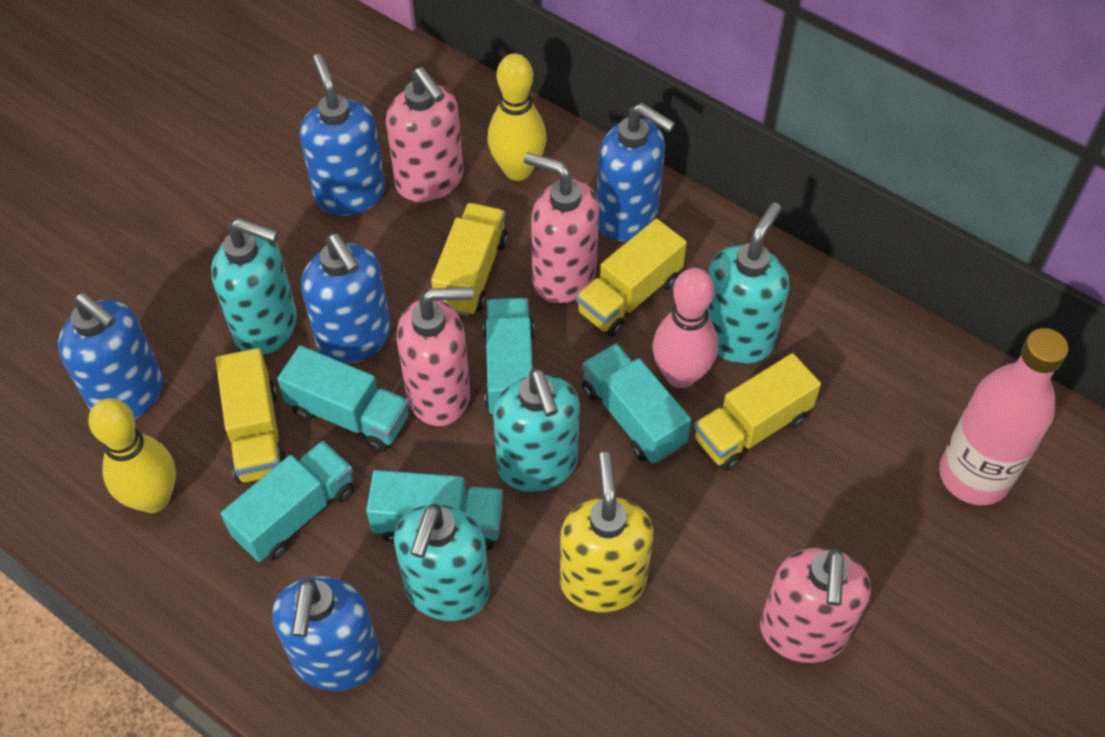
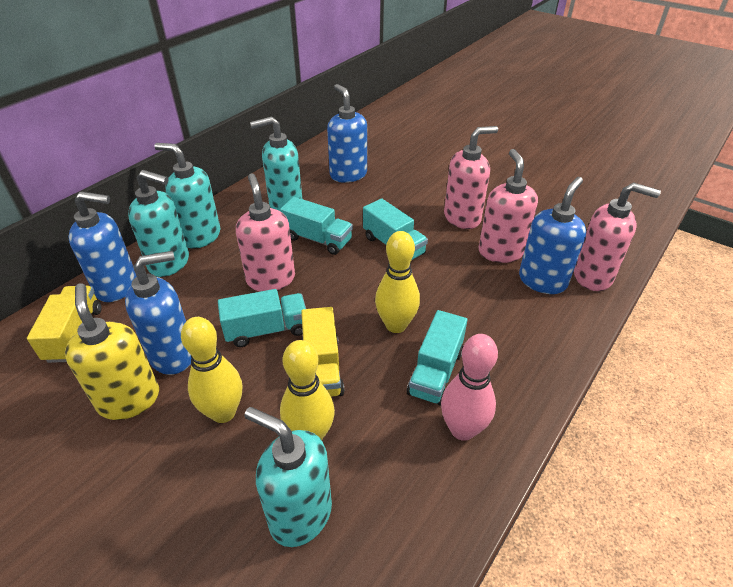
blue soap dispenser: 5 -> 4
pink bottle: 1 -> 0
turquoise truck: 5 -> 4
yellow bowling pin: 2 -> 3
yellow truck: 4 -> 2

